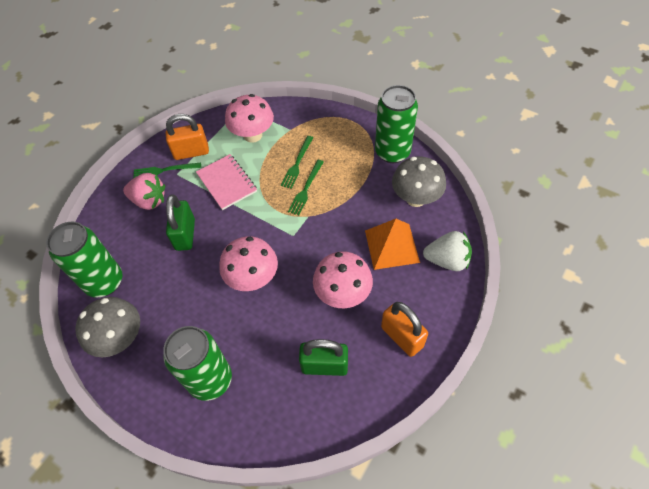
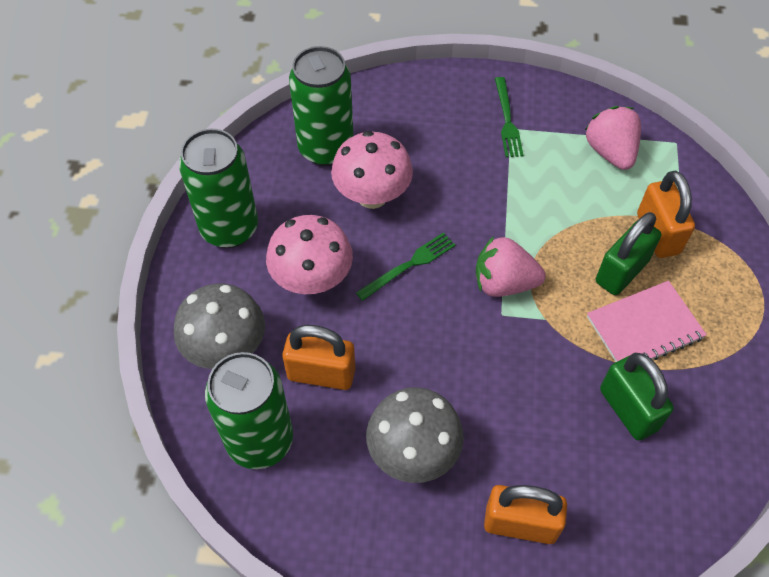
green fork: 3 -> 2
orange padlock: 2 -> 3
orange pyramid: 1 -> 0
pink mushroom: 3 -> 2
pink strawberry: 1 -> 2
white strawberry: 1 -> 0

